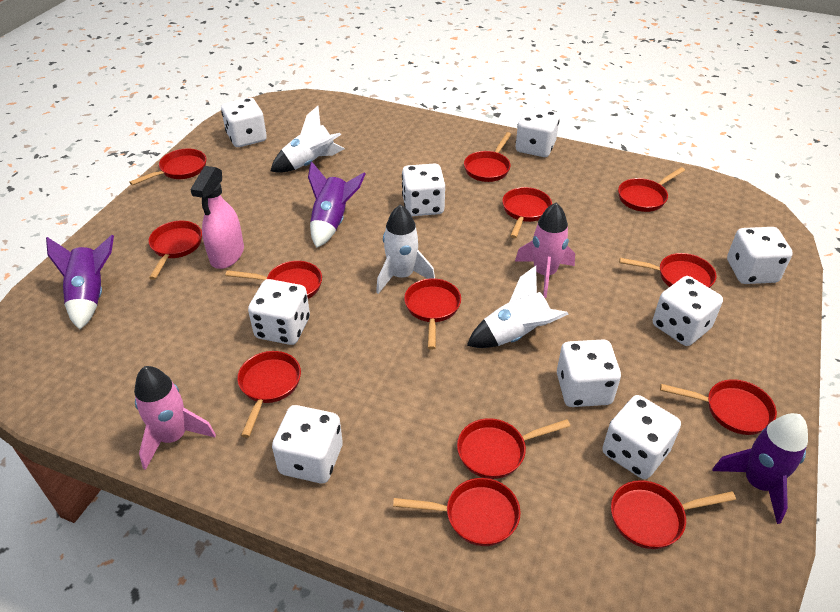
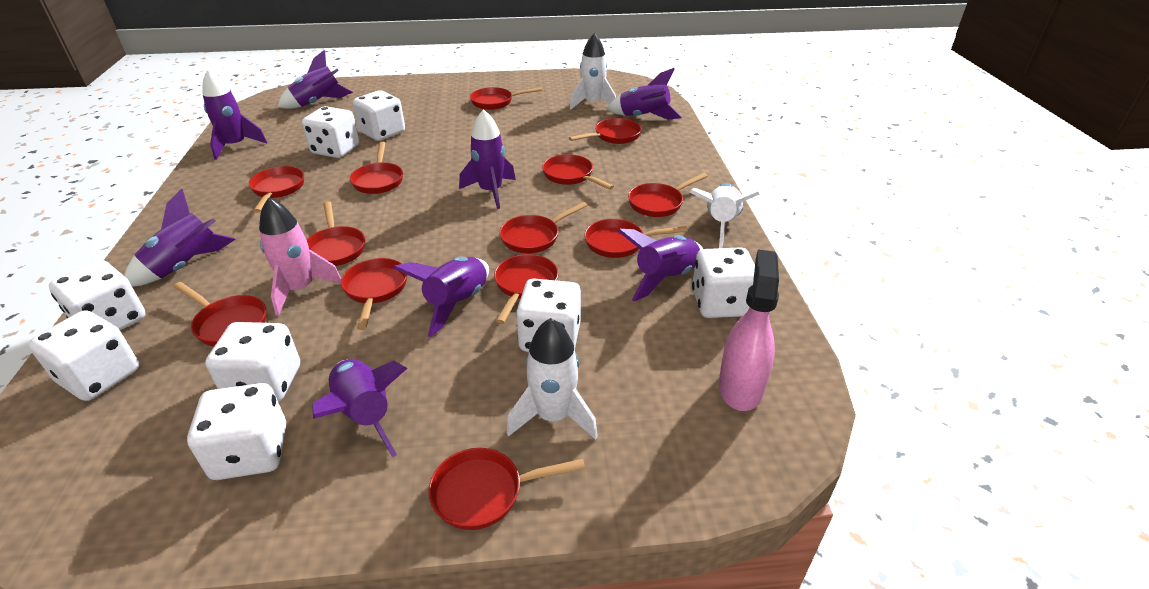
pink rocket: 2 -> 1
purple rocket: 3 -> 8
white dice: 9 -> 8

